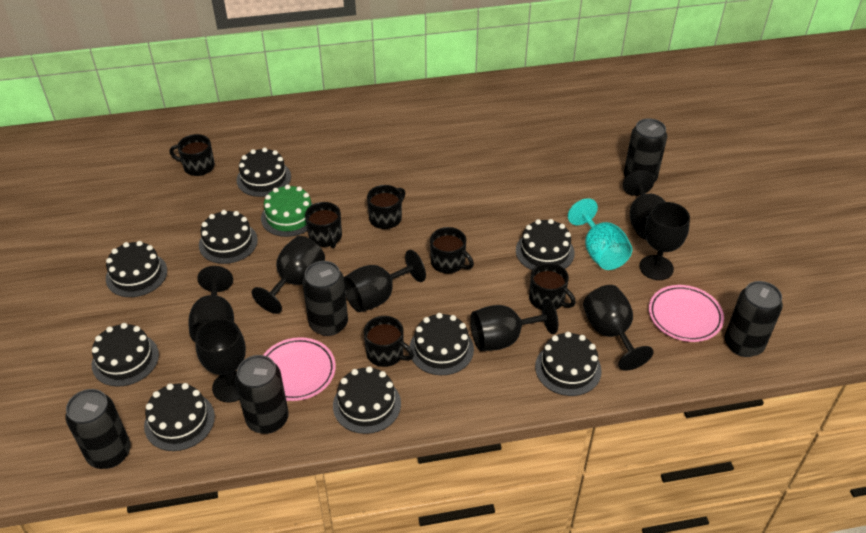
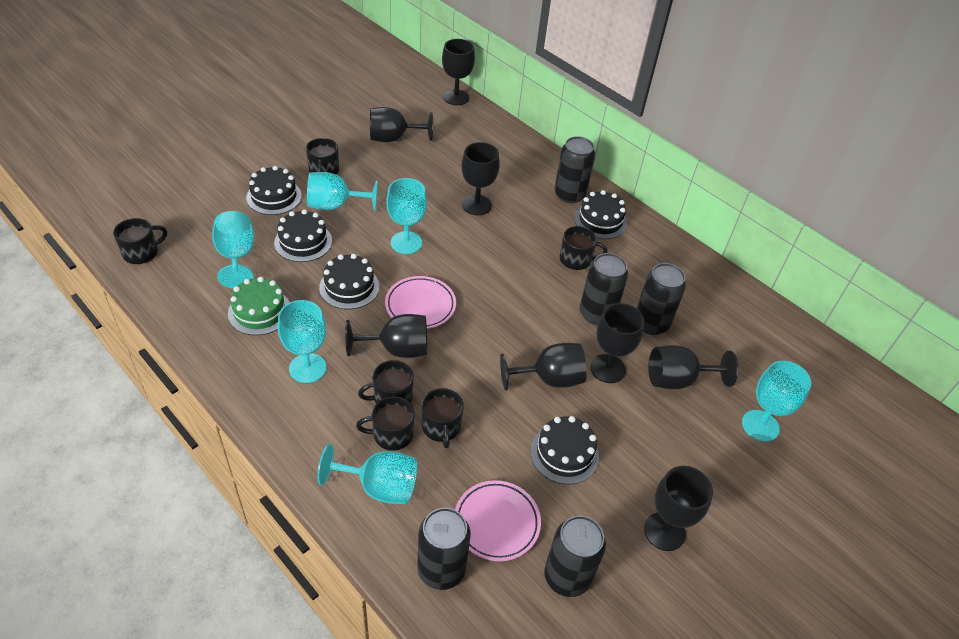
black cake: 9 -> 5
turquoise goblet: 1 -> 6

